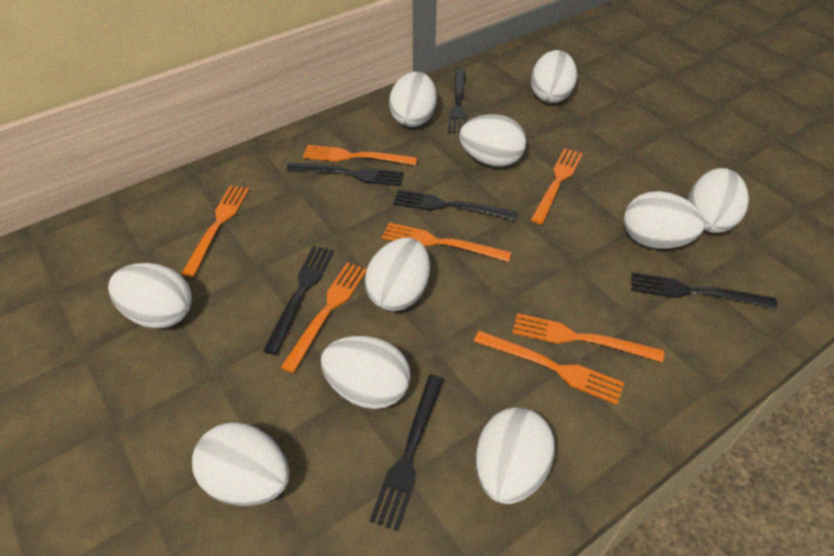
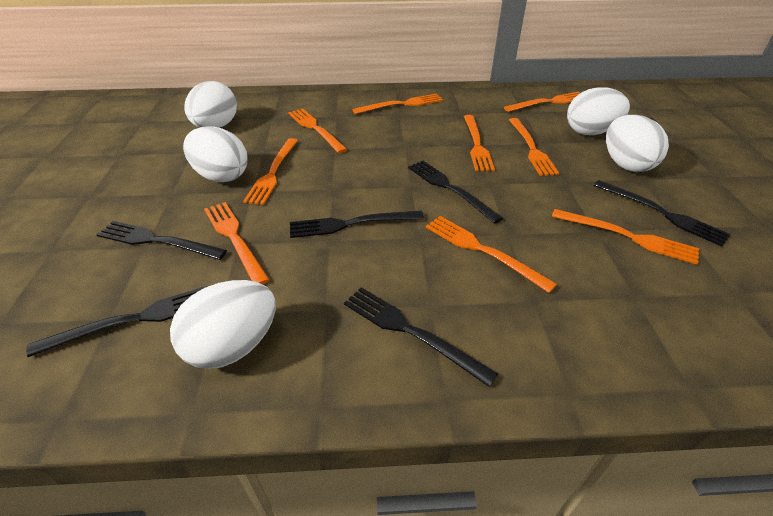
orange fork: 7 -> 9
white egg: 10 -> 5

